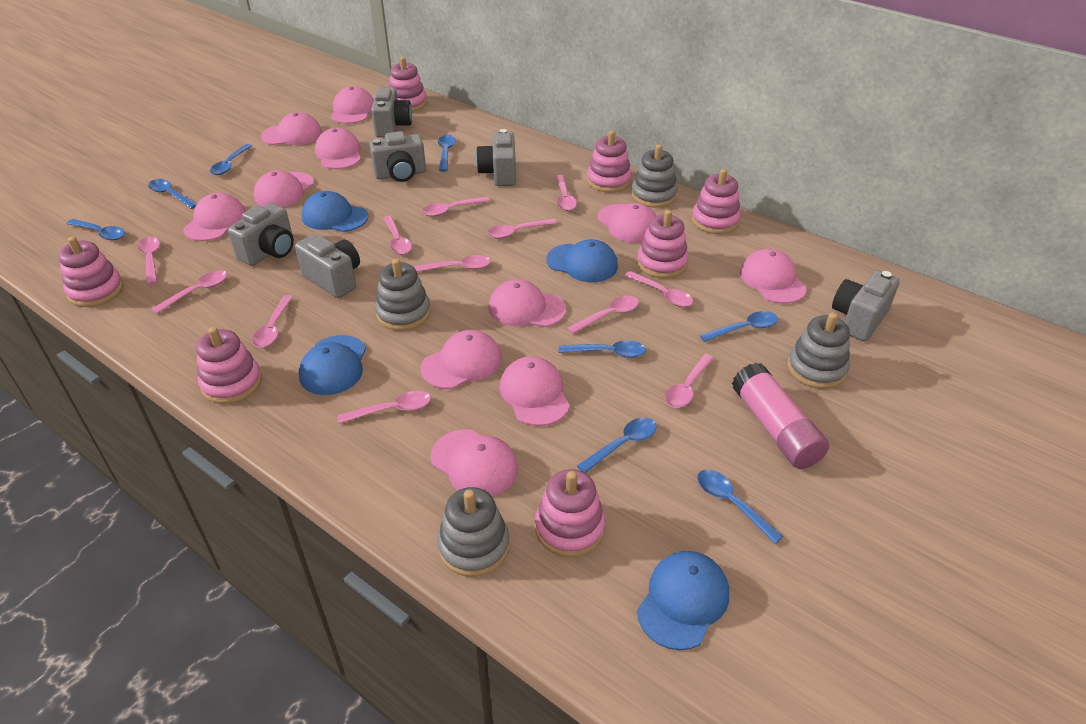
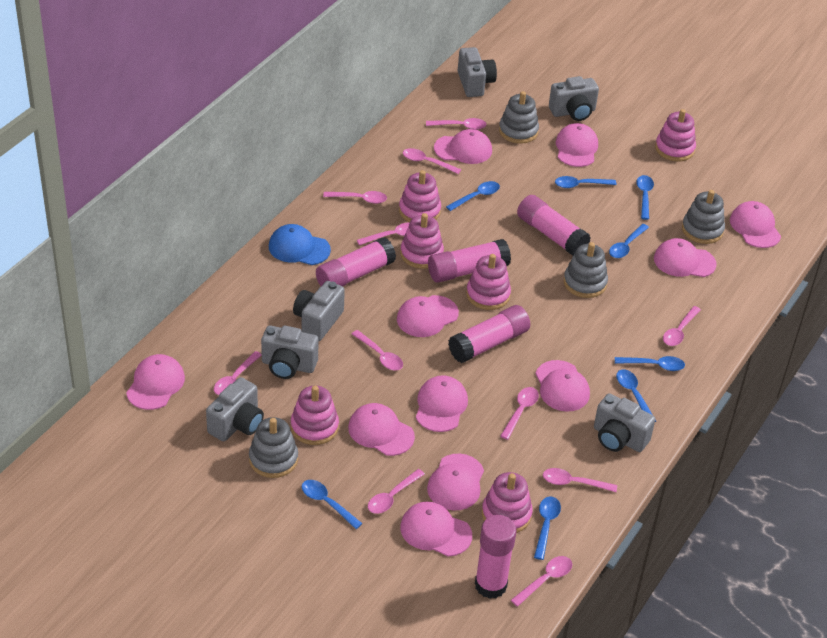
blue cap: 4 -> 1
pink glue stick: 1 -> 5
pink spoon: 12 -> 11
pink stacking toy: 7 -> 6

